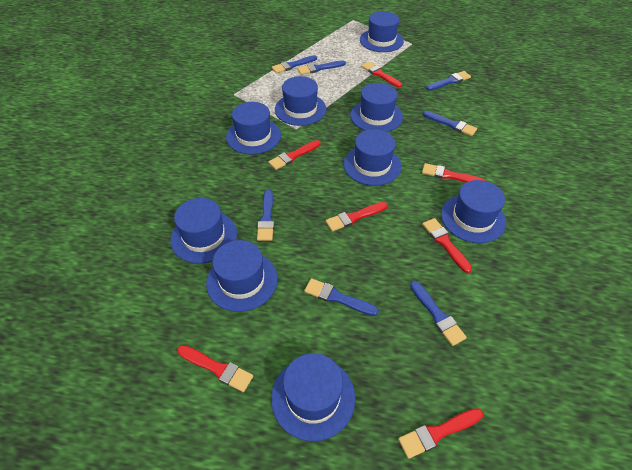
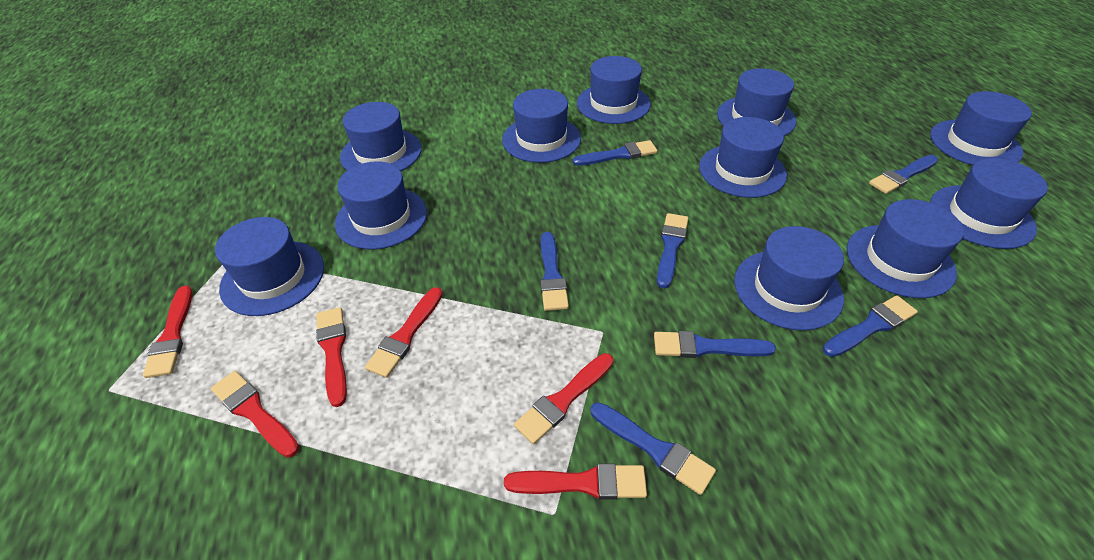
blue hat: 9 -> 11
red brush: 7 -> 6

